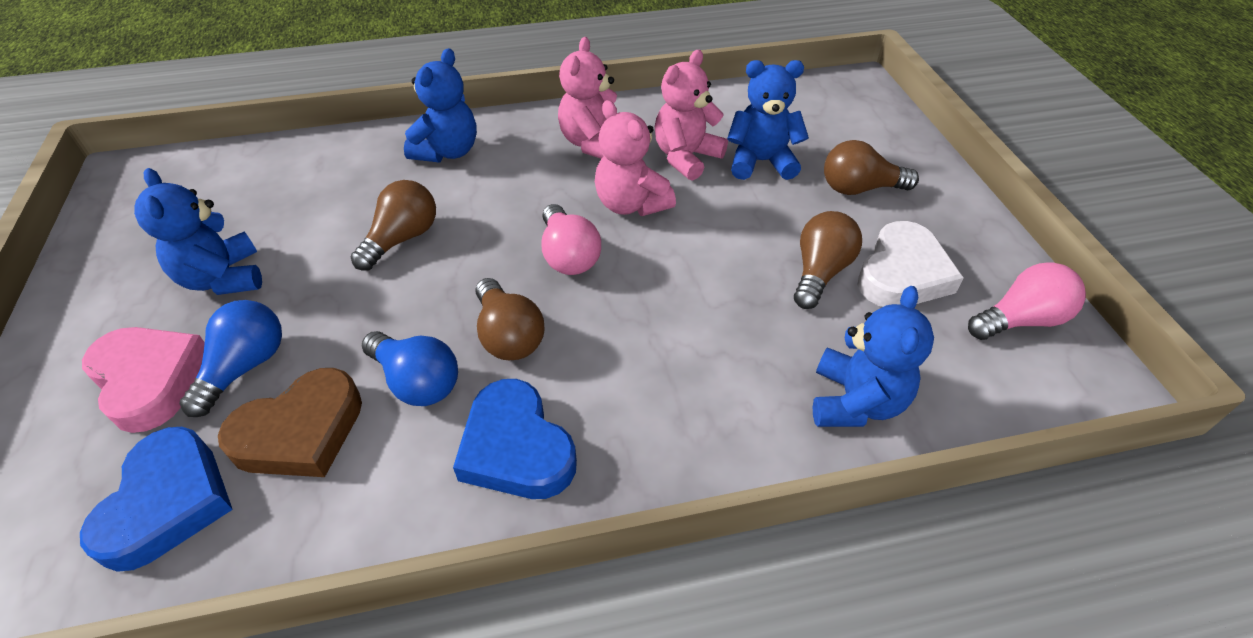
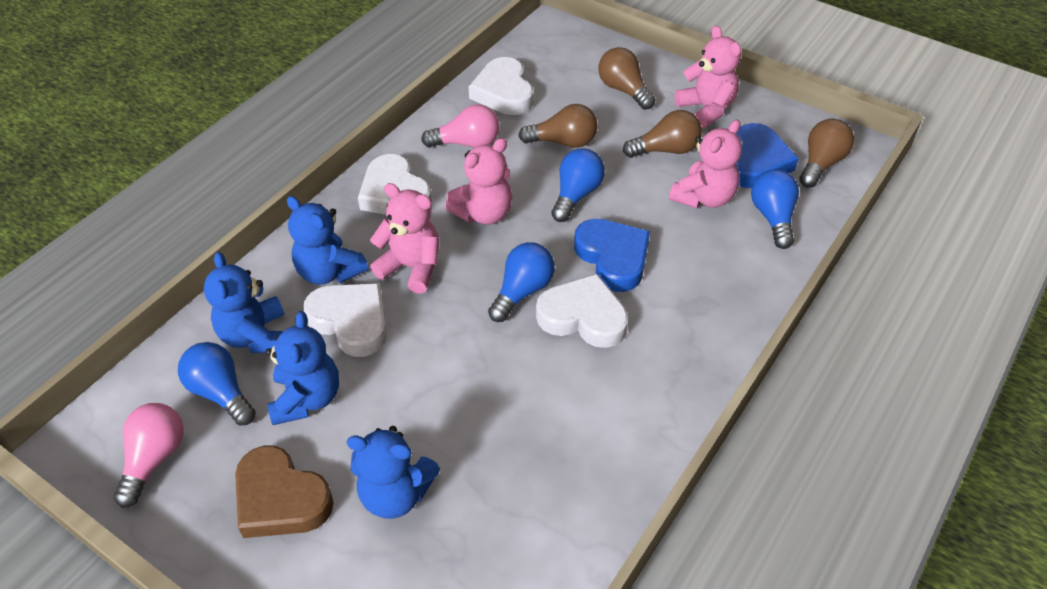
blue light bulb: 2 -> 4
pink heart: 1 -> 0
pink teddy bear: 3 -> 4
white heart: 1 -> 4

